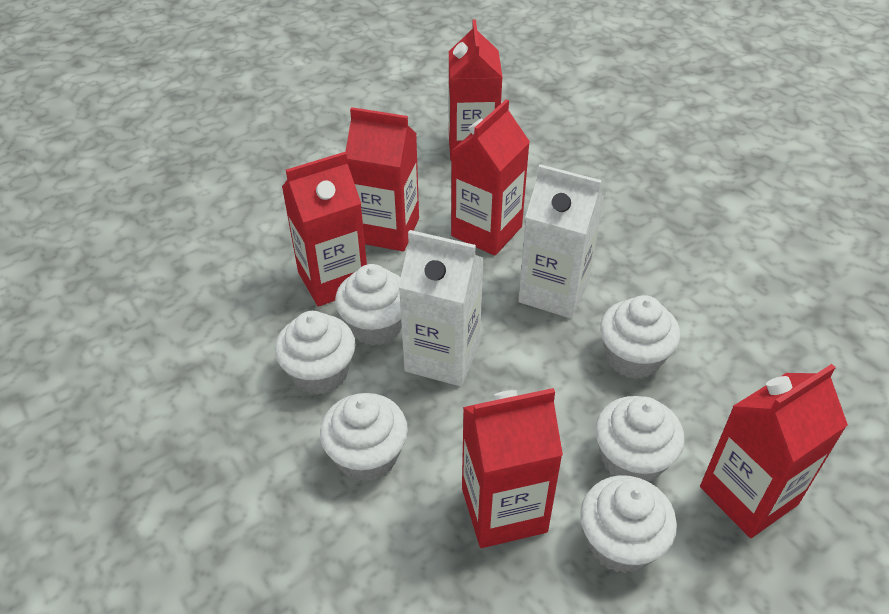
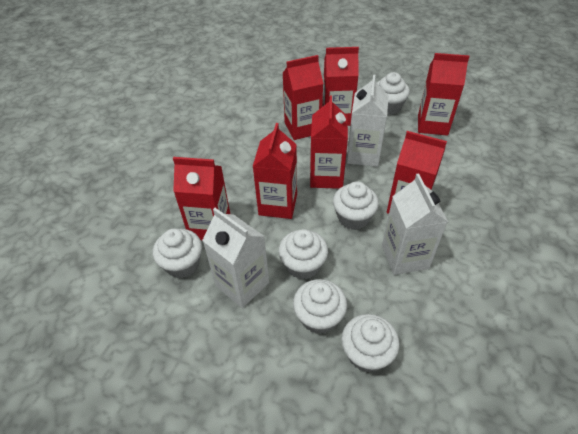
red carton: 6 -> 7
white carton: 2 -> 3

